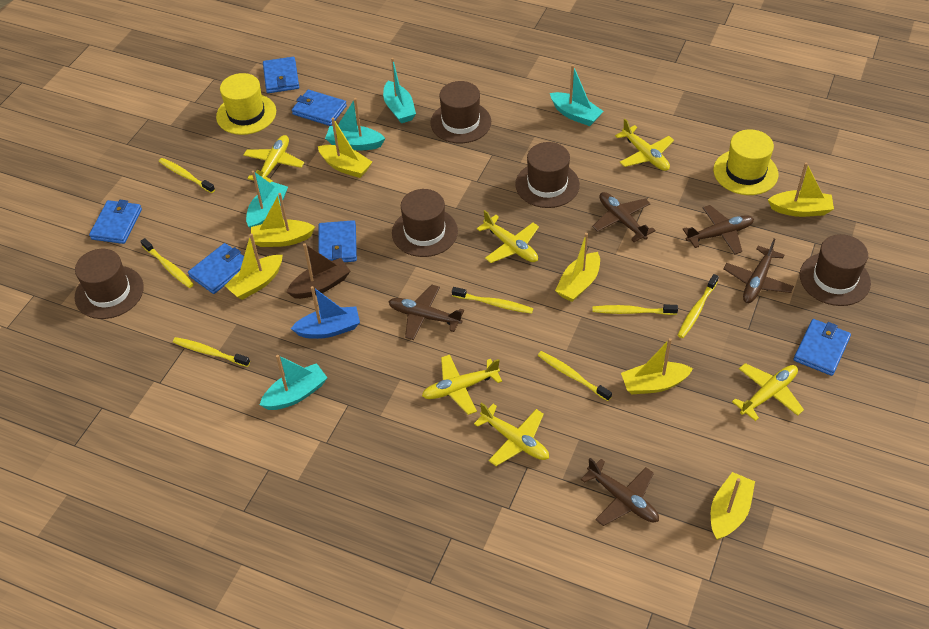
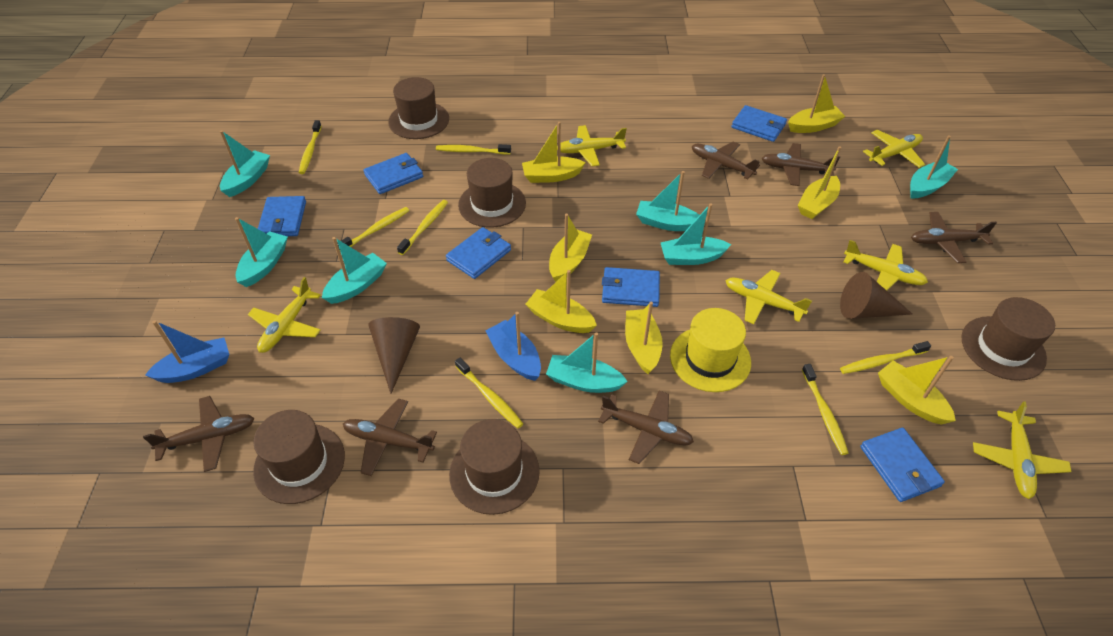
blue boat: 1 -> 2
brown boat: 1 -> 0
brown cone: 0 -> 2
brown plane: 5 -> 6
turquoise boat: 5 -> 7
yellow hat: 2 -> 1

